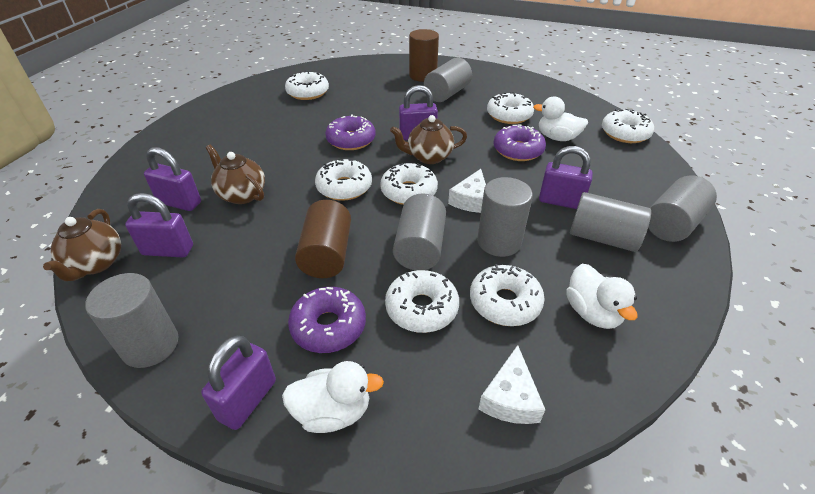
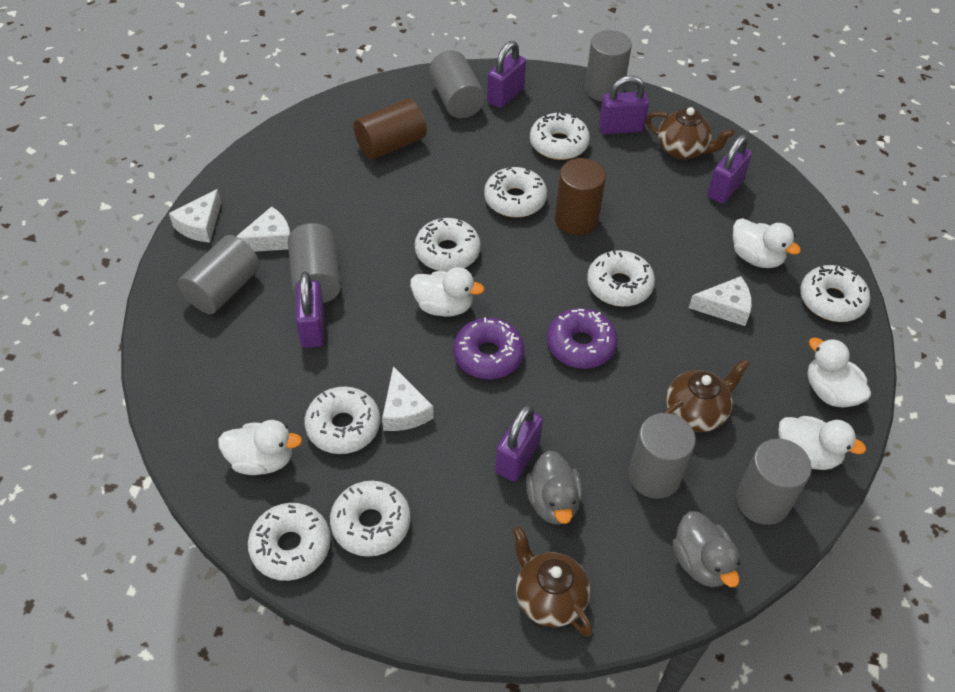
grey duck: 0 -> 2
purple donut: 3 -> 2
white cheese: 2 -> 4
white donut: 7 -> 8
white duck: 3 -> 5

